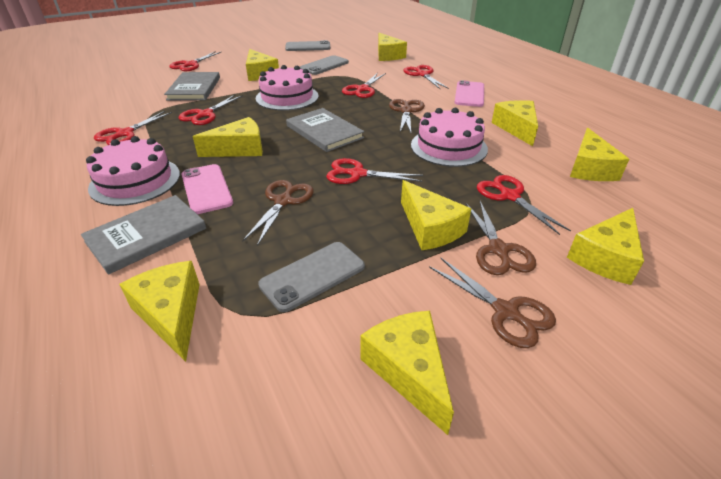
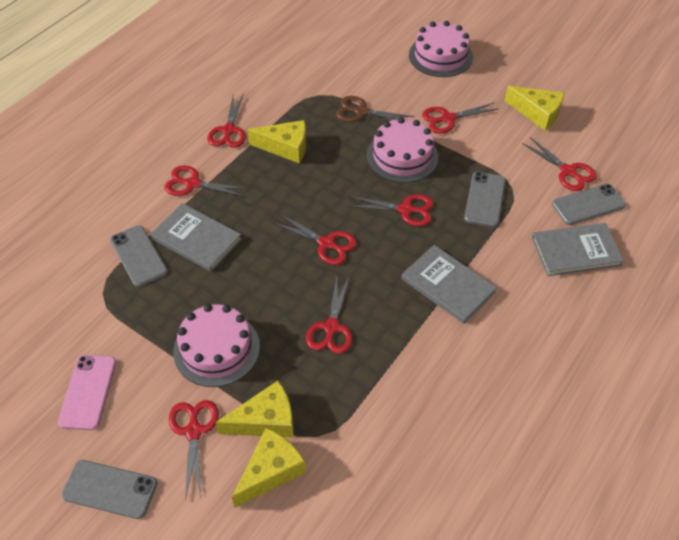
brown scissors: 4 -> 1
grey phone: 3 -> 4
pink phone: 2 -> 1
red scissors: 7 -> 8
yellow cheese: 9 -> 4

